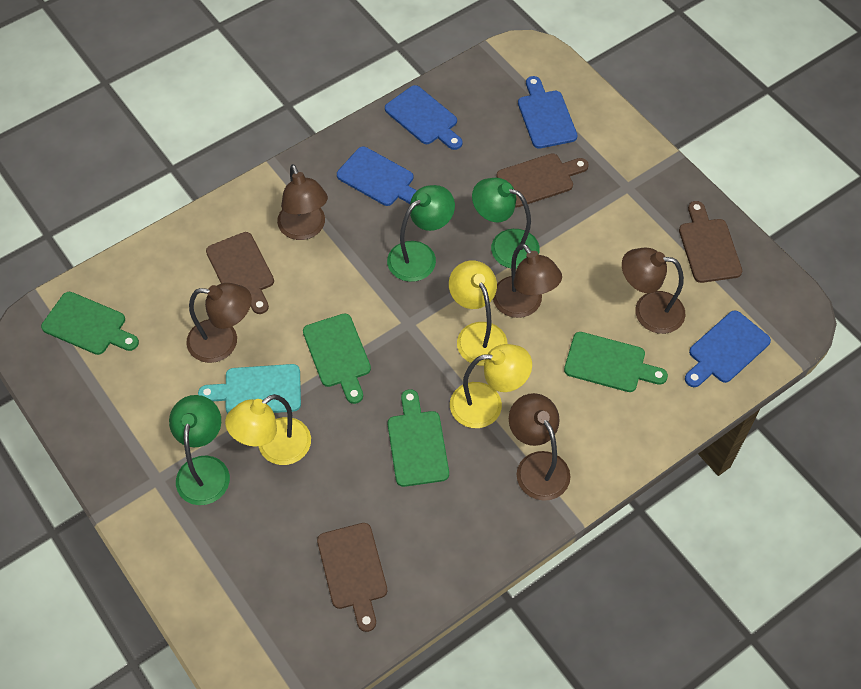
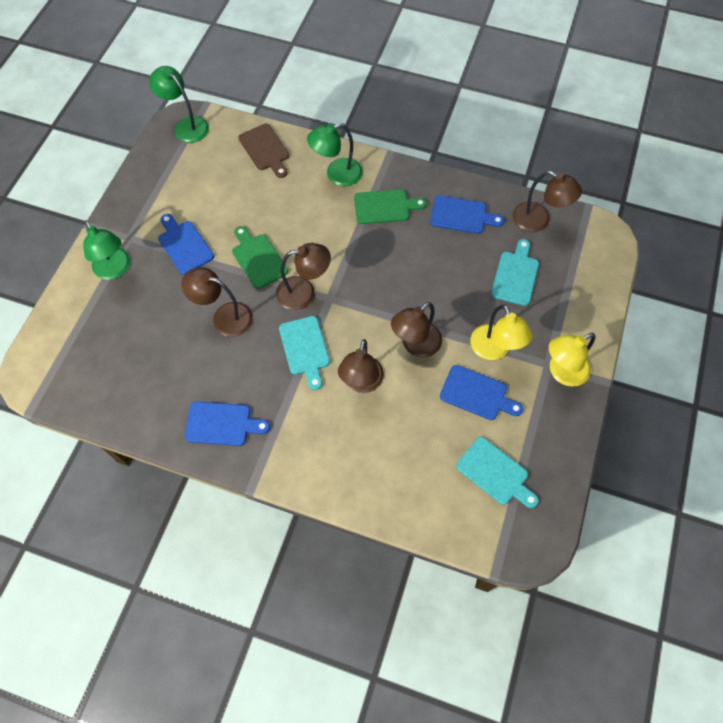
brown cutting board: 4 -> 1
green cutting board: 4 -> 2
turquoise cutting board: 1 -> 3
yellow lamp: 3 -> 2

